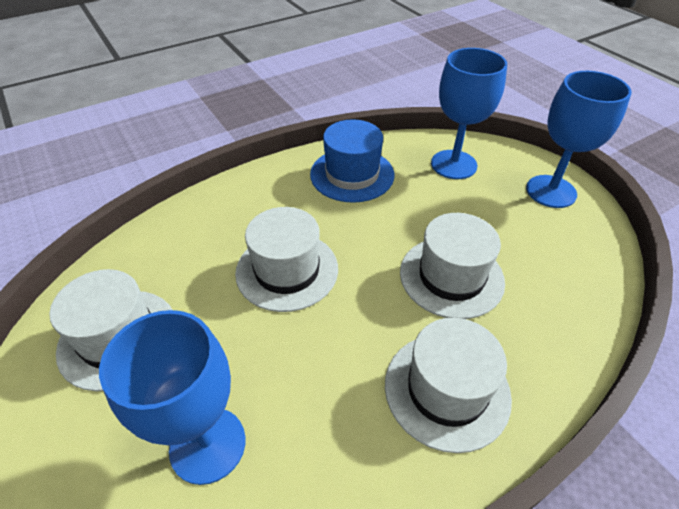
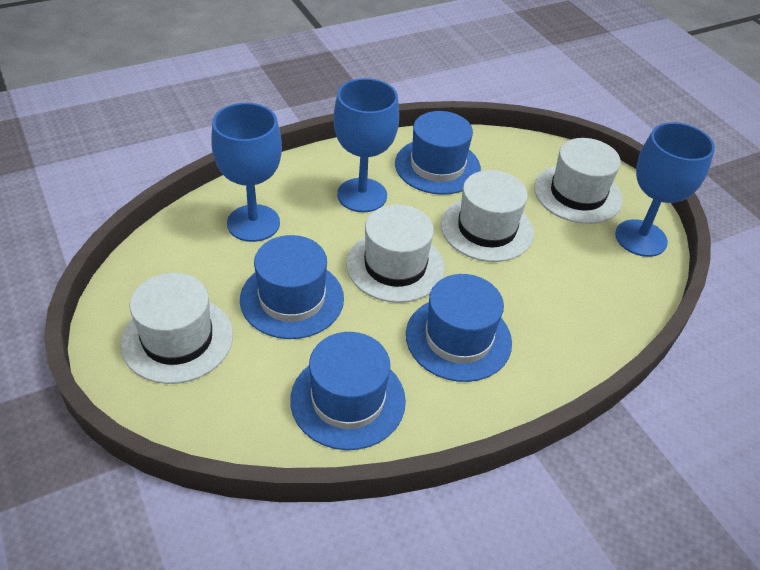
blue hat: 1 -> 4

